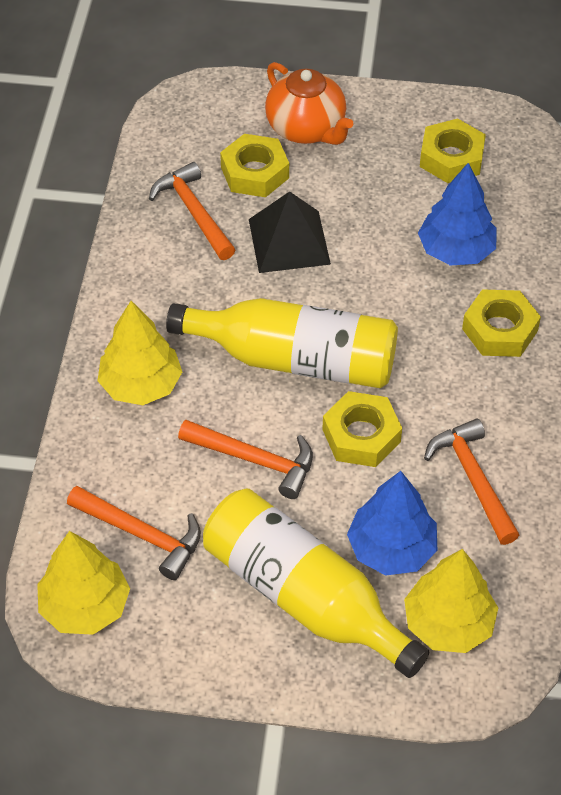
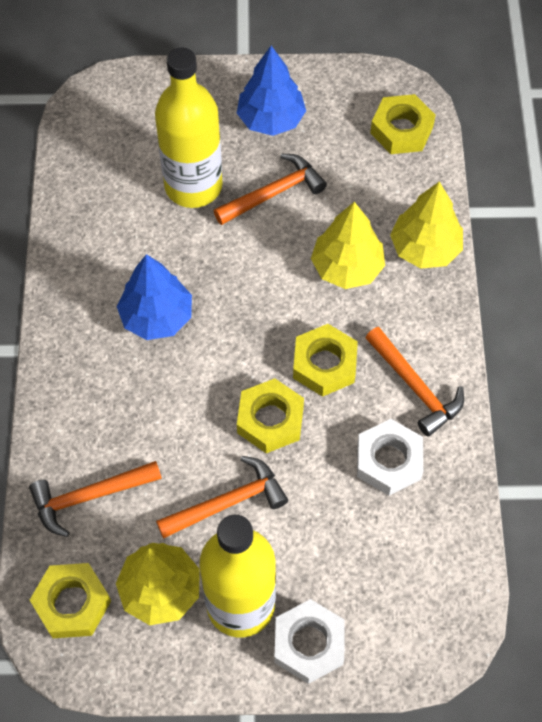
black pyramid: 1 -> 0
orange teapot: 1 -> 0
white nut: 0 -> 2

